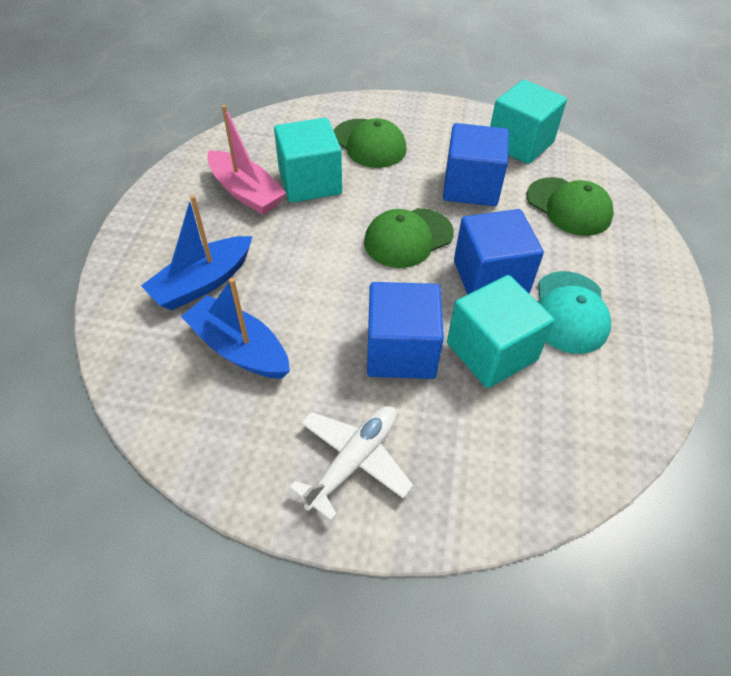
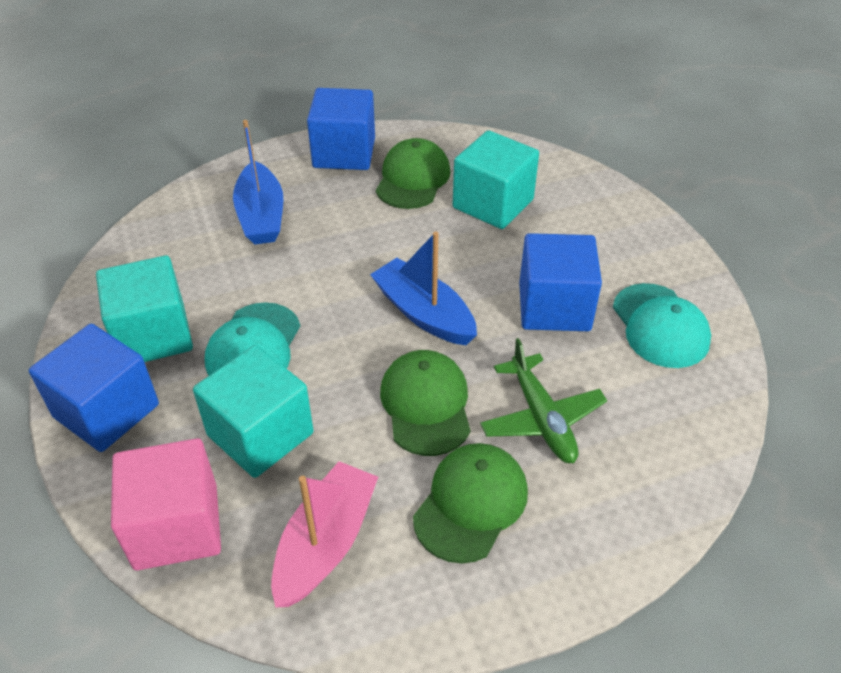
green plane: 0 -> 1
pink cube: 0 -> 1
turquoise cap: 1 -> 2
white plane: 1 -> 0

